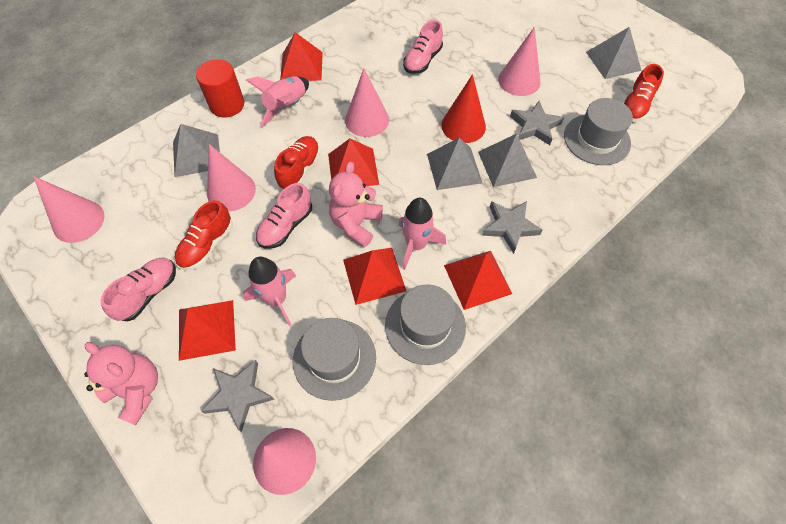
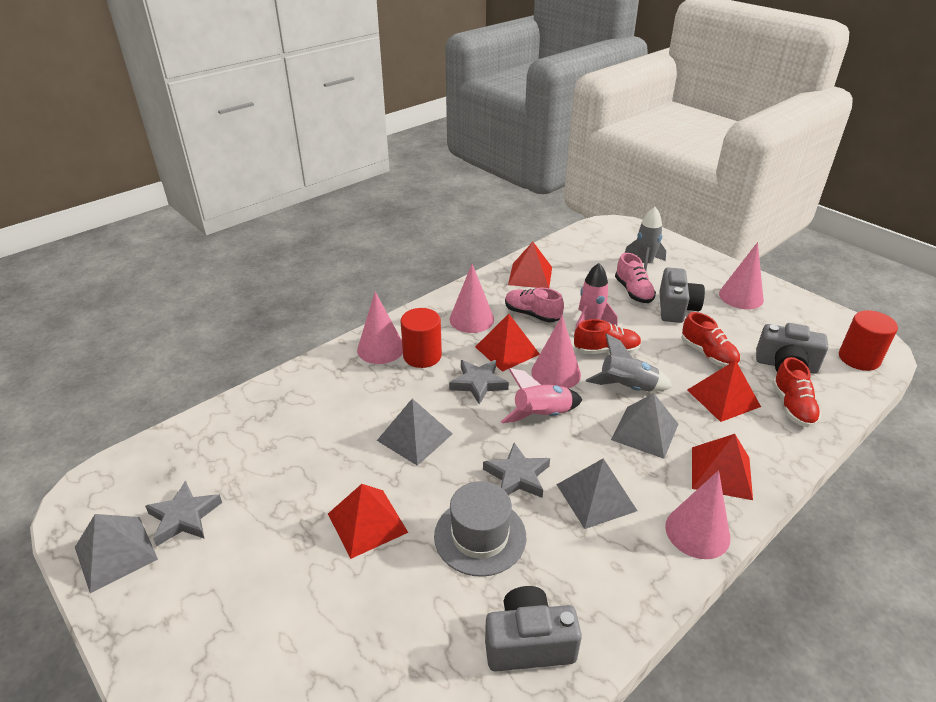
grey camera: 0 -> 3
grey hat: 3 -> 1
grey rocket: 0 -> 2
pink rocket: 3 -> 2
pink shoe: 3 -> 2
pink teddy bear: 2 -> 0
red cone: 1 -> 0
red cylinder: 1 -> 2

